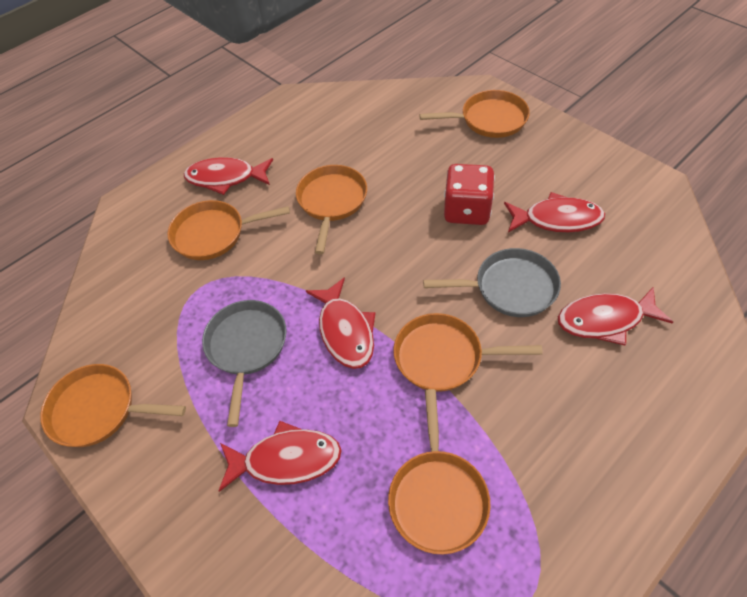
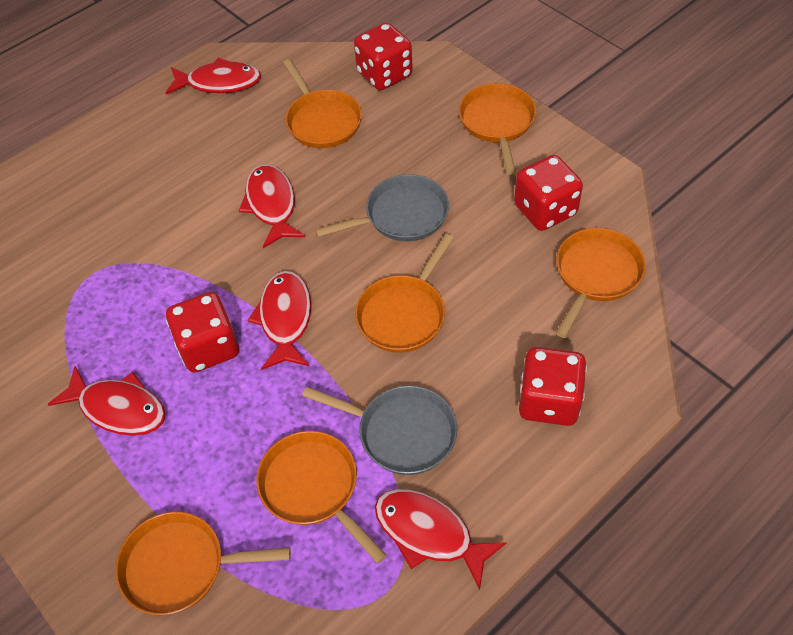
red dice: 1 -> 4

